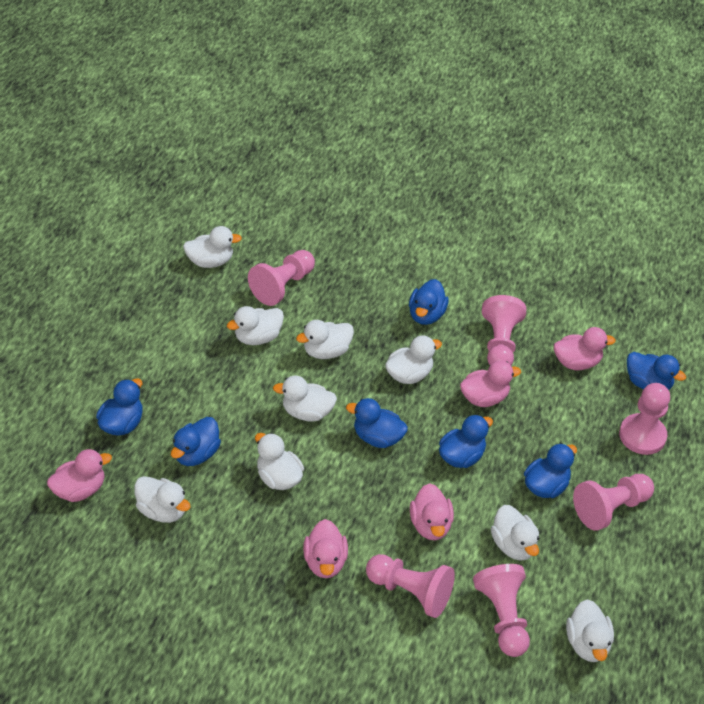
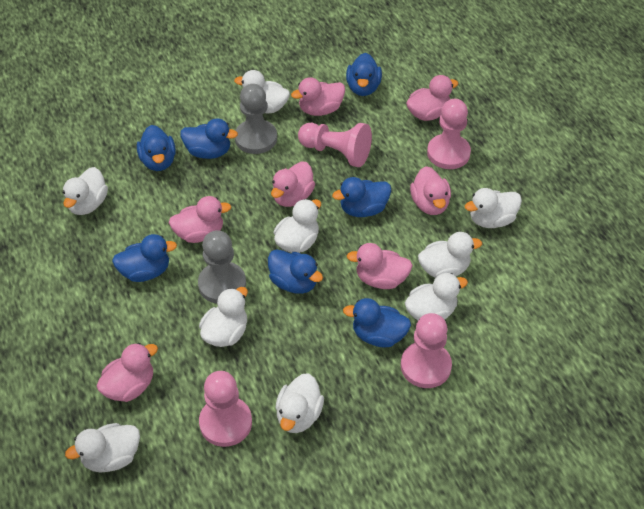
grey pawn: 0 -> 2
pink duck: 5 -> 7
pink pawn: 6 -> 4

